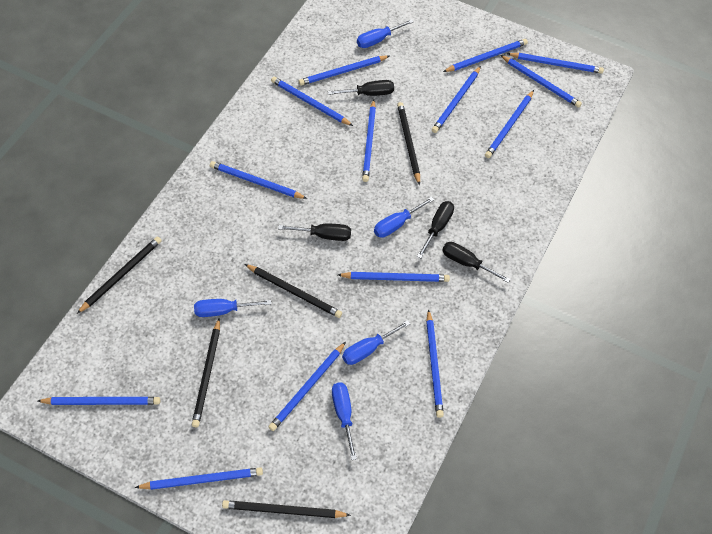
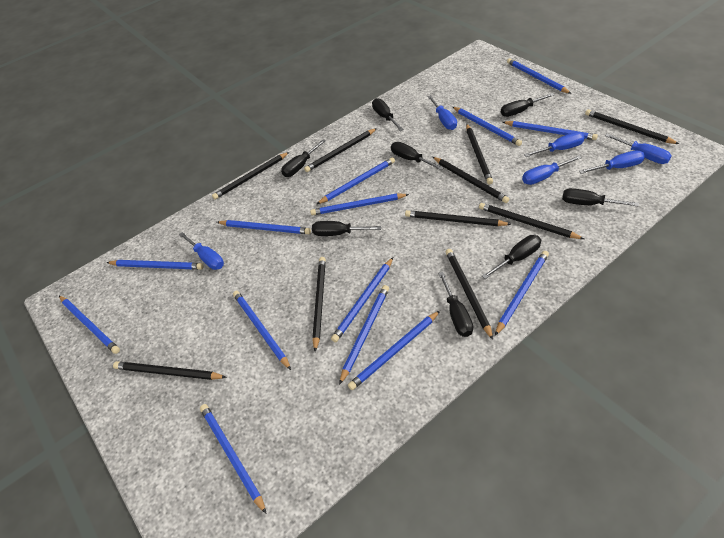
black pencil: 5 -> 10
black screwdriver: 4 -> 8
blue screwdriver: 5 -> 6

